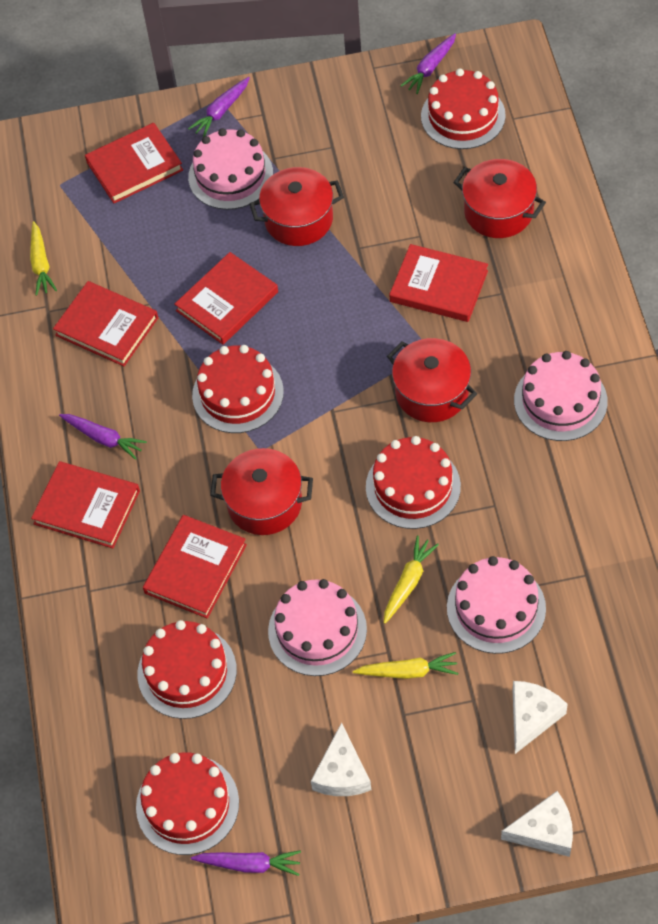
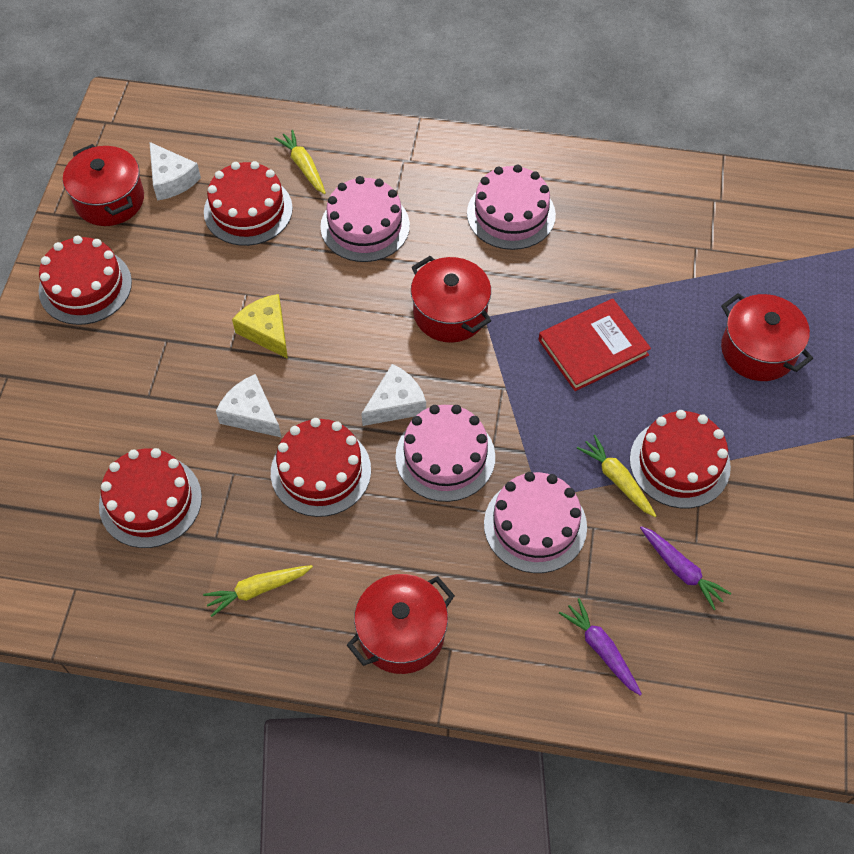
purple carrot: 4 -> 2
red book: 6 -> 1
yellow cheese: 0 -> 1

